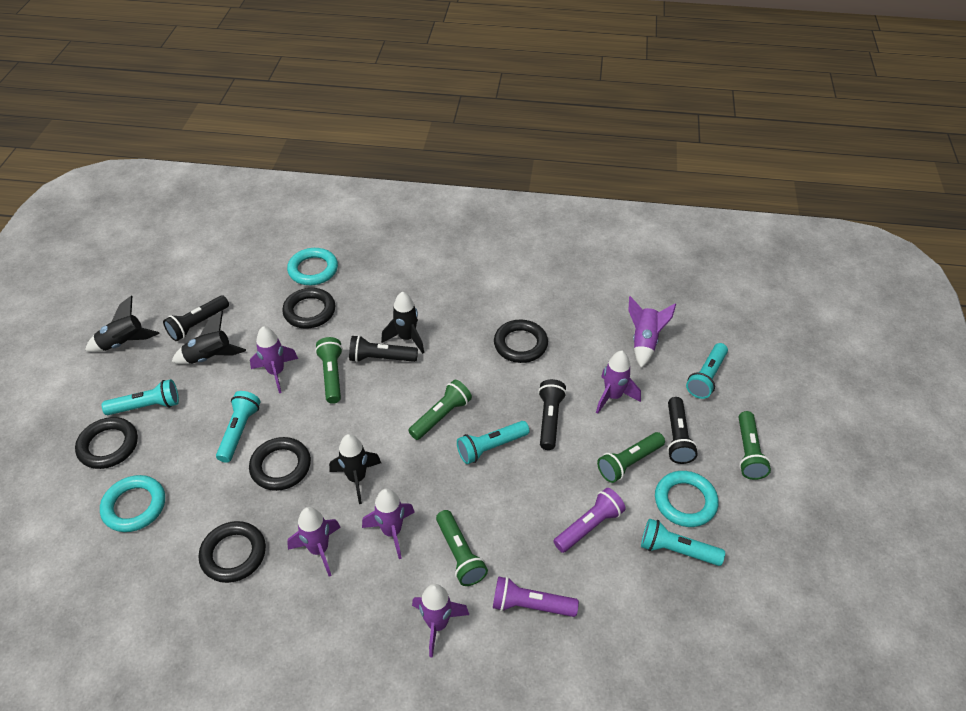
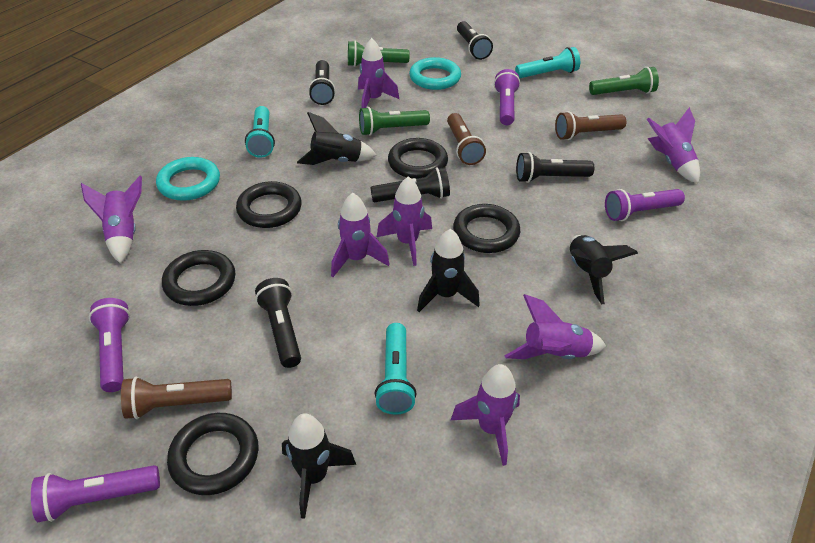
black flashlight: 4 -> 5
brown flashlight: 0 -> 3
green flashlight: 5 -> 3
purple flashlight: 2 -> 4
purple rocket: 6 -> 7
turquoise flashlight: 5 -> 3
turquoise ring: 3 -> 2

